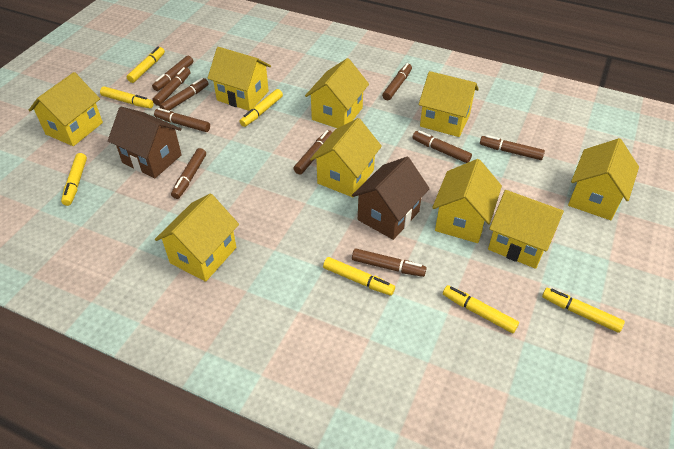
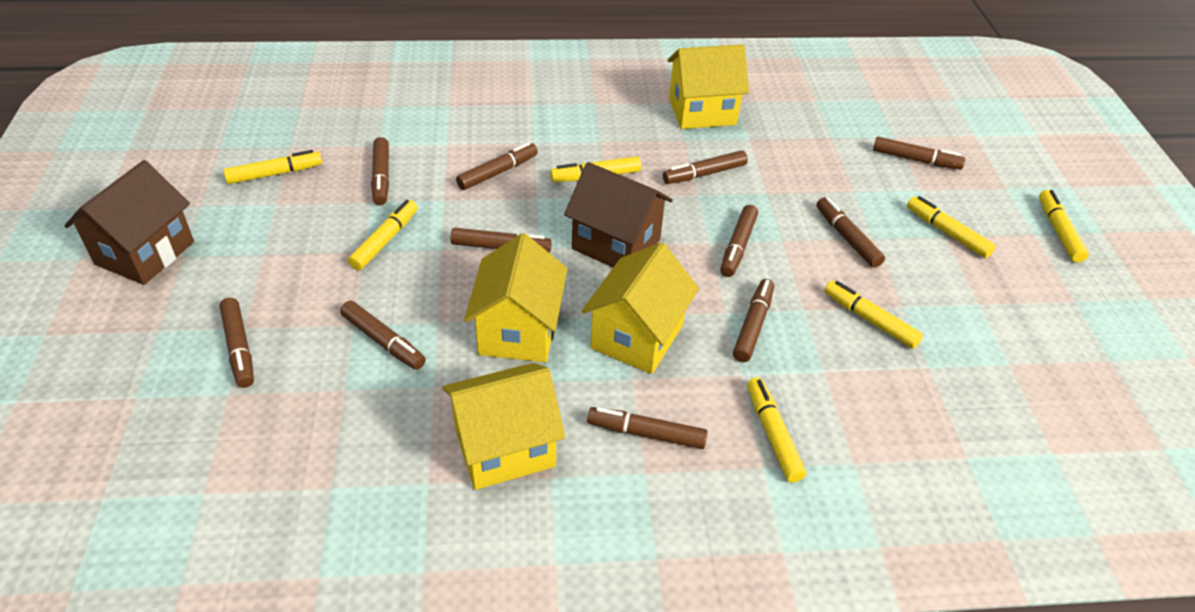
brown marker: 10 -> 11
yellow house: 9 -> 4

